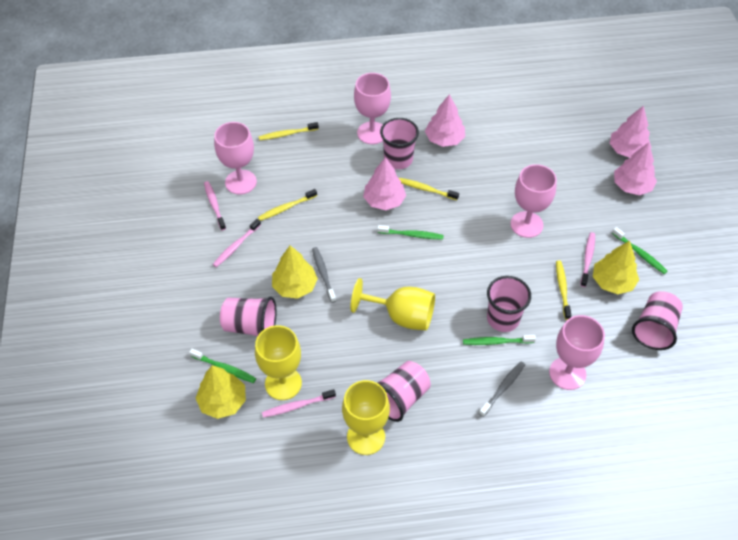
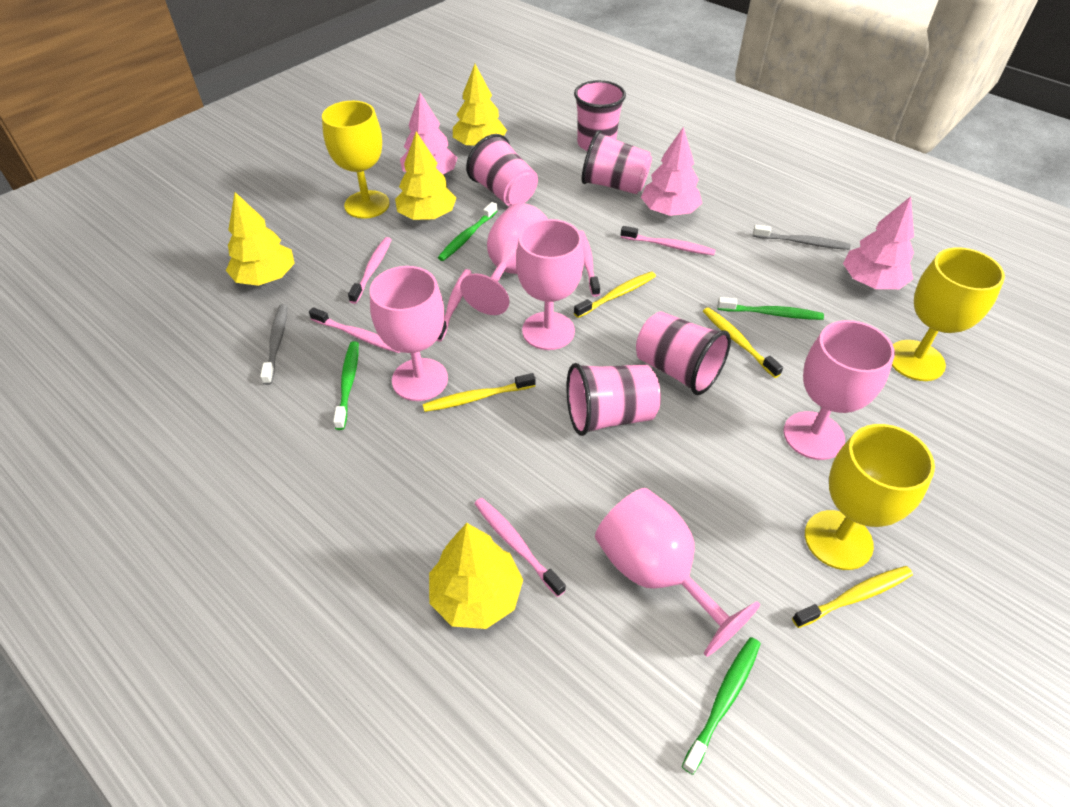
pink goblet: 4 -> 5
pink toothbrush: 4 -> 6
pink tree: 4 -> 3
yellow tree: 3 -> 4

